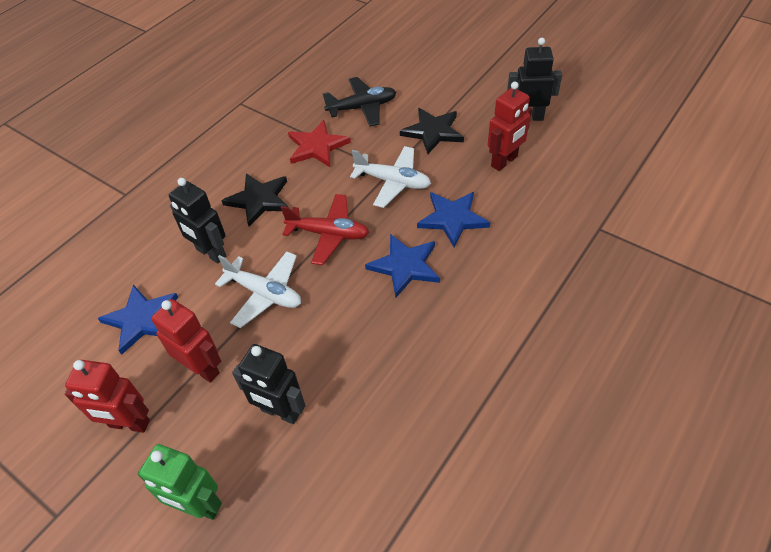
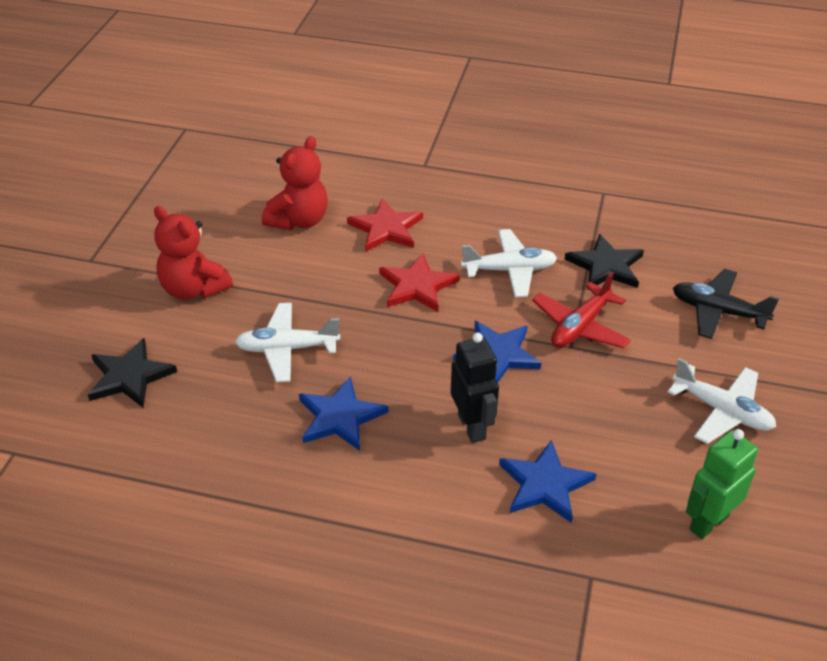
black robot: 3 -> 1
red robot: 3 -> 0
red star: 1 -> 2
red teddy bear: 0 -> 2
white plane: 2 -> 3

